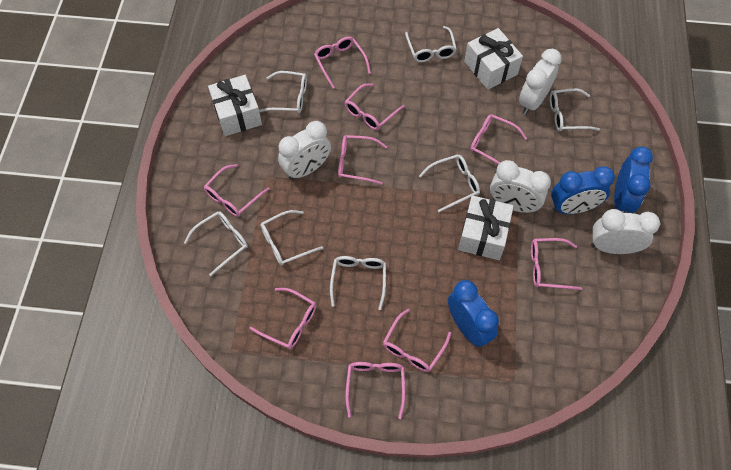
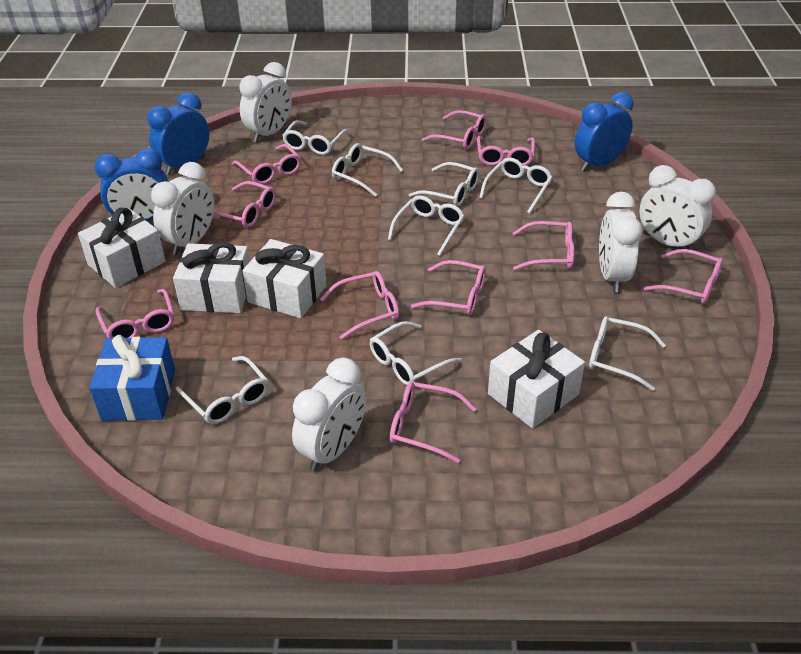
blue gift: 0 -> 1
pink glasses: 9 -> 10
white clock: 4 -> 5
white gift: 3 -> 4
white glasses: 7 -> 8

